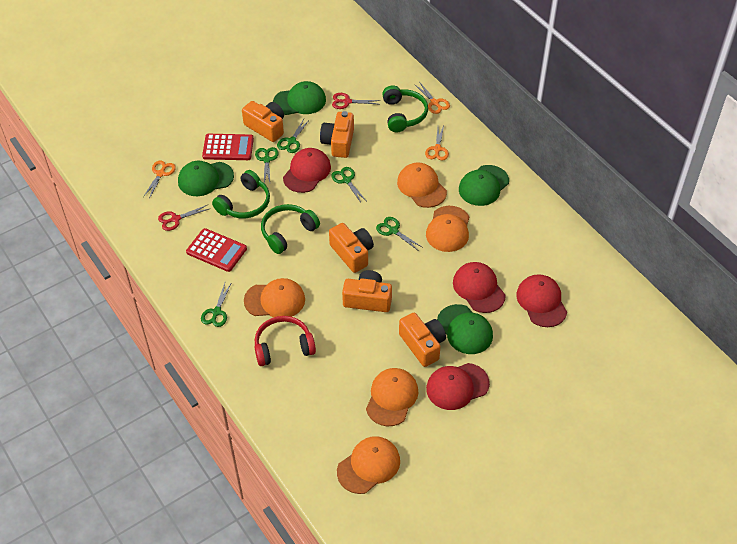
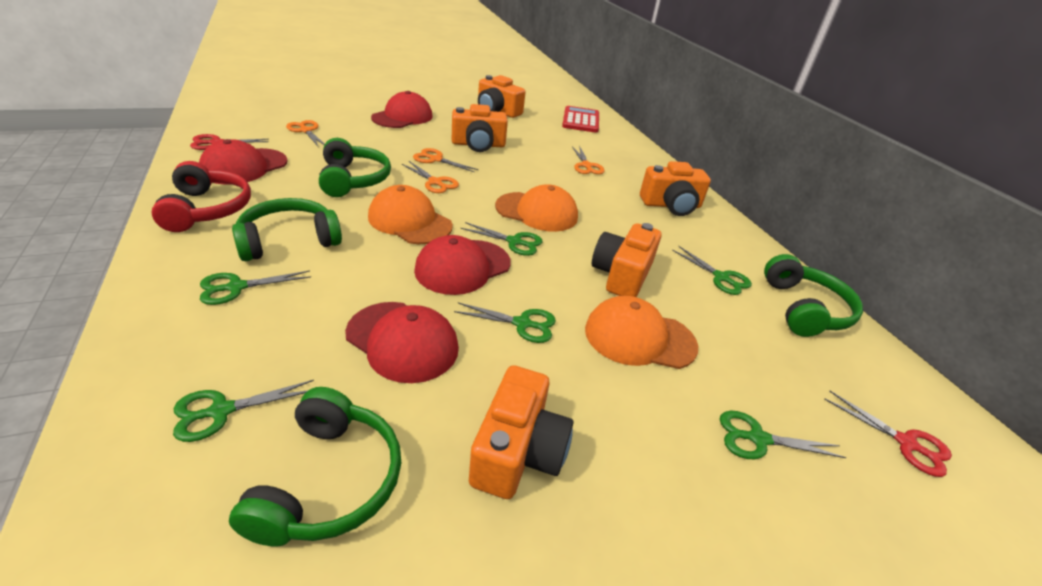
green cap: 4 -> 0
green headphones: 3 -> 4
green scissors: 5 -> 6
orange cap: 5 -> 3
orange scissors: 3 -> 4
red calculator: 2 -> 1

